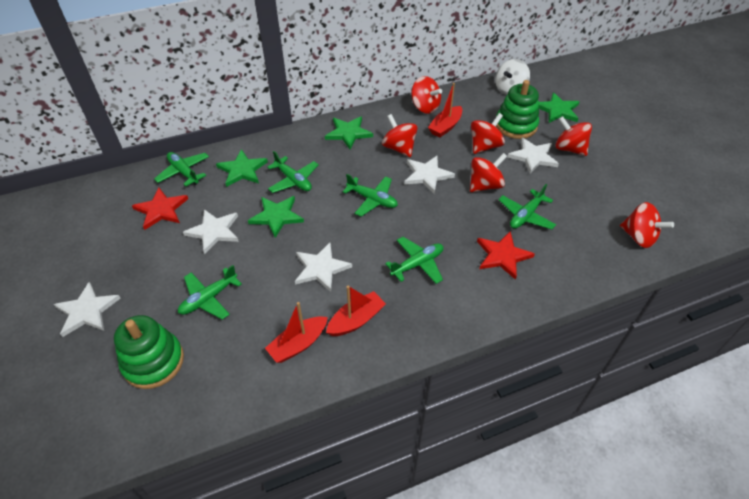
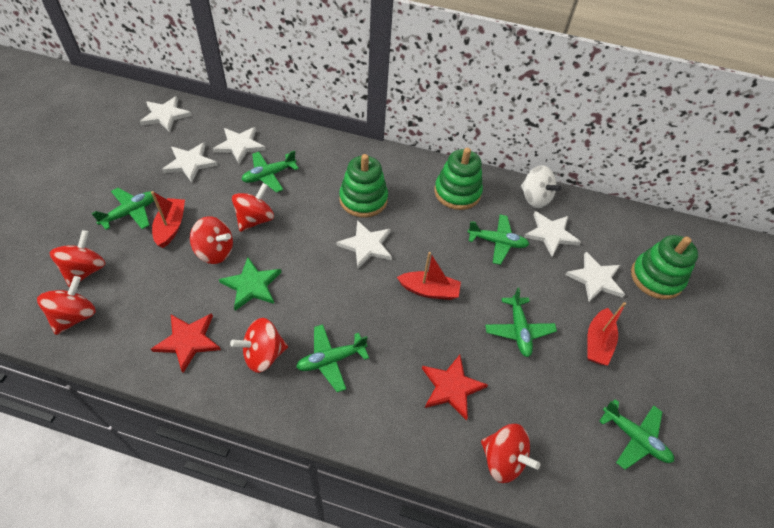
green stacking toy: 2 -> 3
green star: 4 -> 1
white star: 5 -> 6

